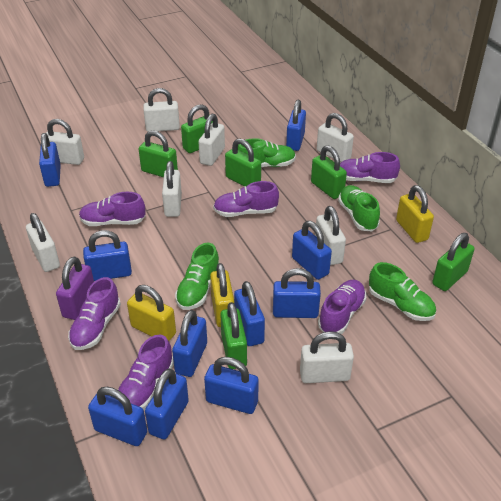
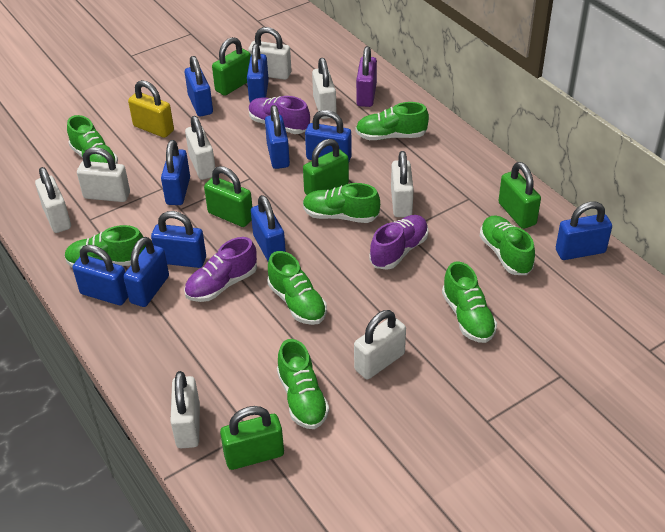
green padlock: 6 -> 5
green shoe: 4 -> 8
purple shoe: 6 -> 3
yellow padlock: 3 -> 1

